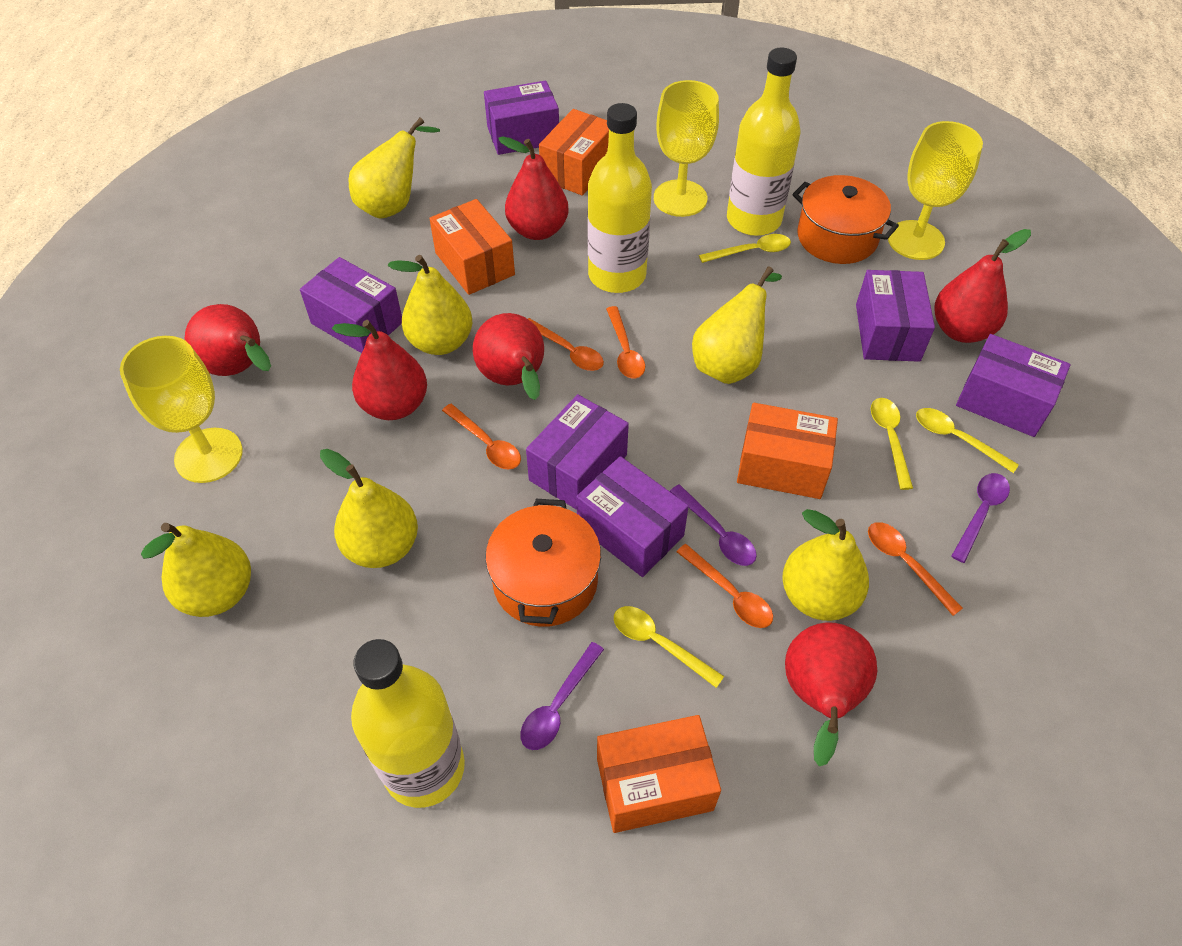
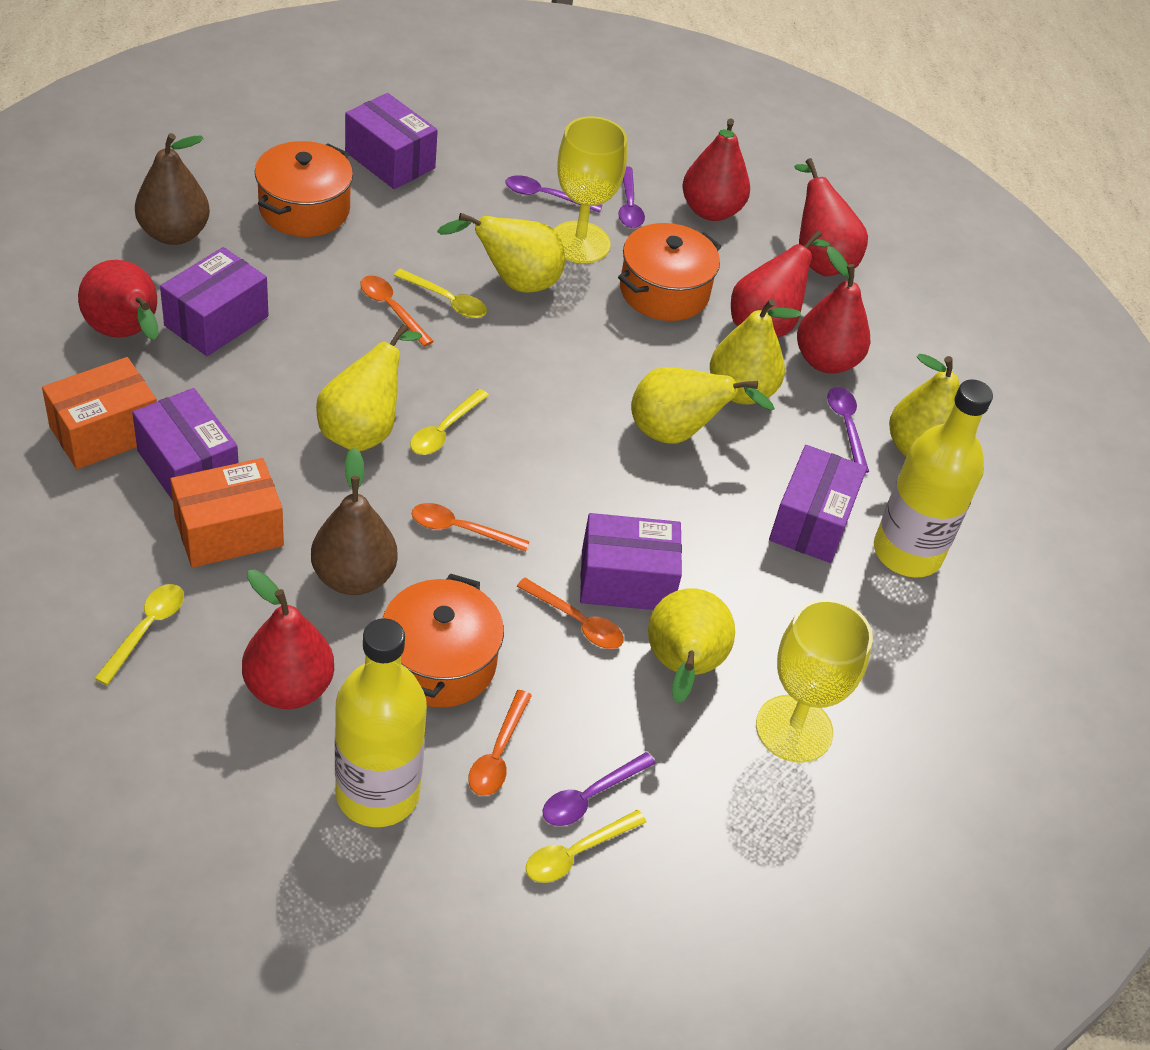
brown pear: 0 -> 2
orange box: 4 -> 2
orange pot: 2 -> 3
orange spoon: 5 -> 4
purple box: 6 -> 5
purple spoon: 3 -> 4
yellow bottle: 3 -> 2
yellow goblet: 3 -> 2

